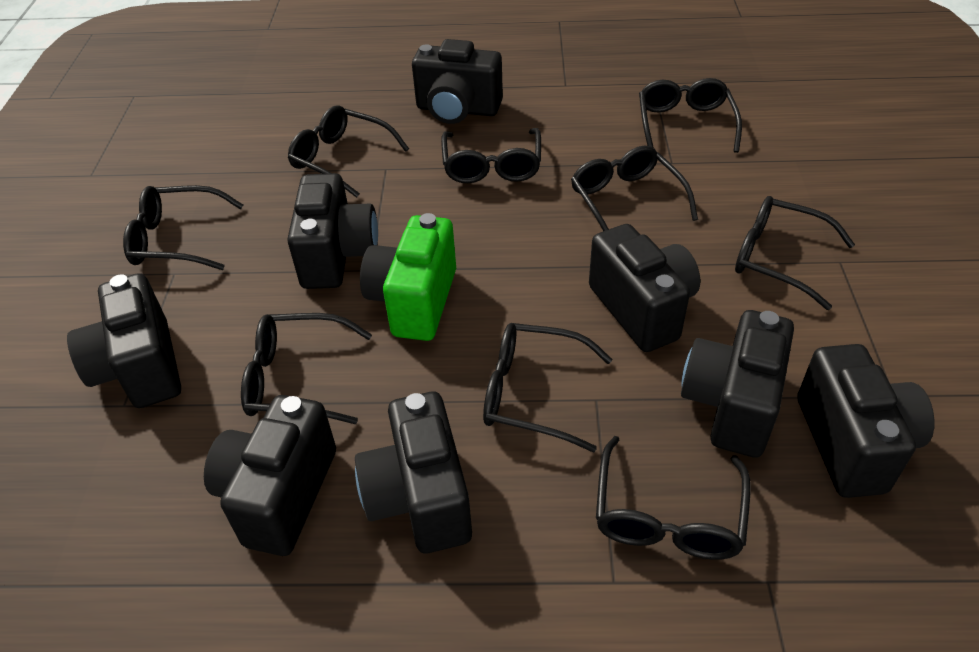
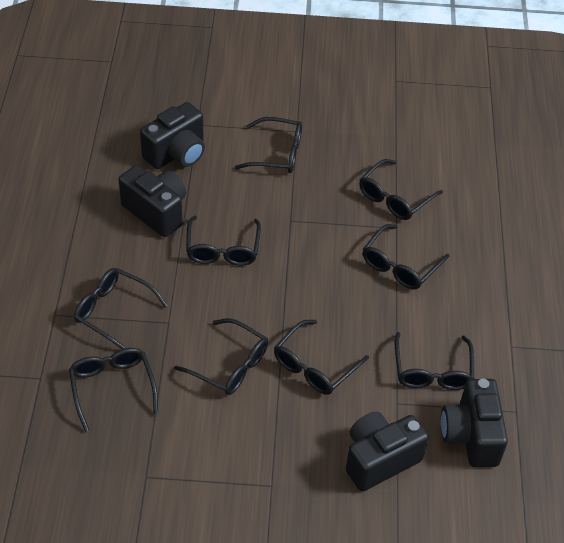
black camera: 8 -> 4
green camera: 1 -> 0

